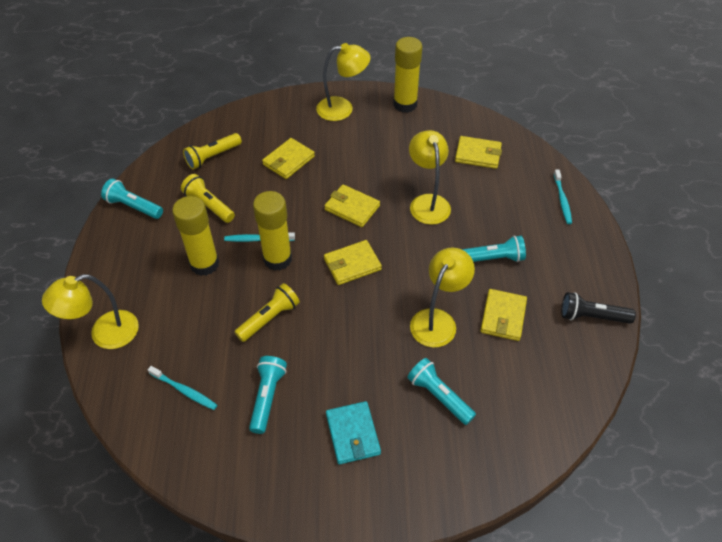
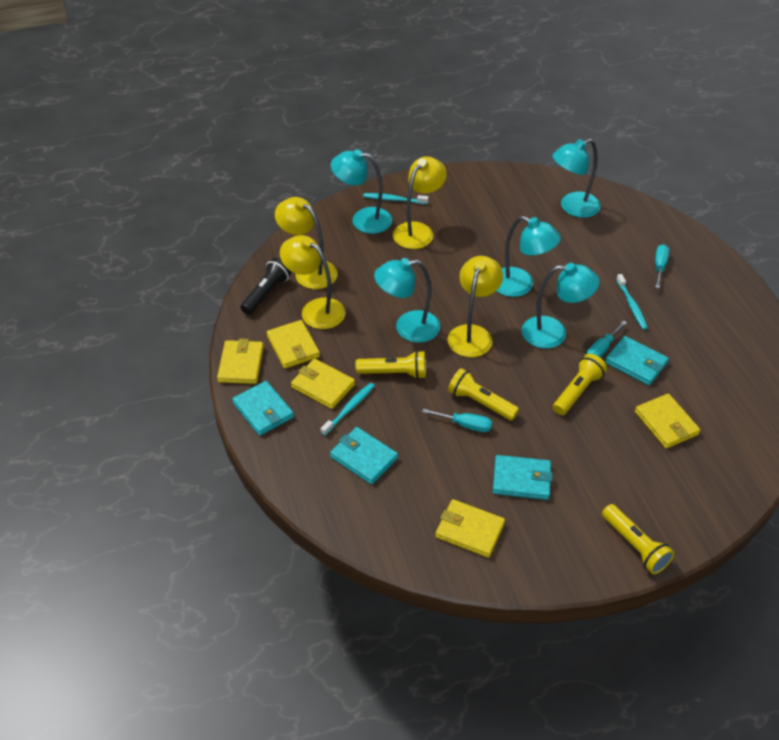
turquoise flashlight: 4 -> 0
turquoise lamp: 0 -> 5
turquoise screwdriver: 0 -> 3
turquoise wallet: 1 -> 4
yellow flashlight: 3 -> 4
yellow glue stick: 3 -> 0

